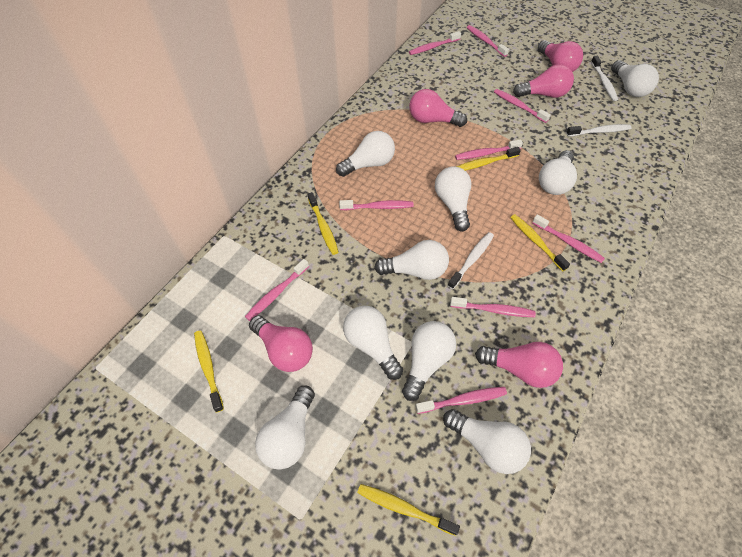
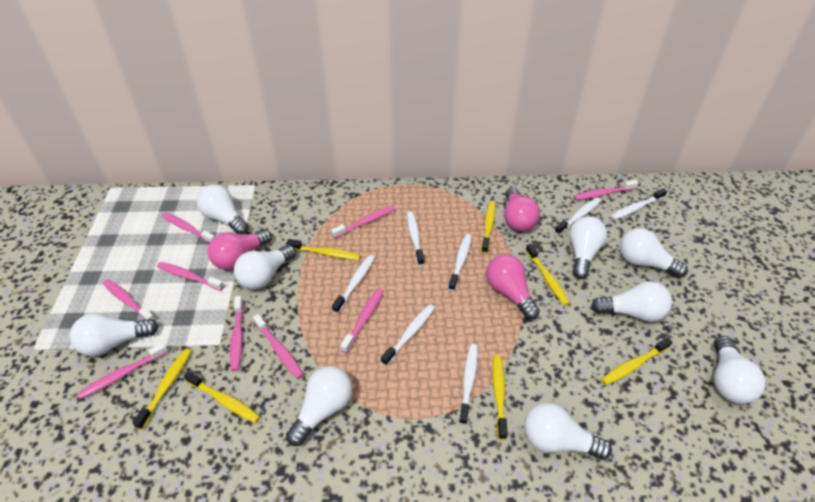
pink light bulb: 5 -> 3
white toothbrush: 3 -> 7
yellow toothbrush: 5 -> 7

